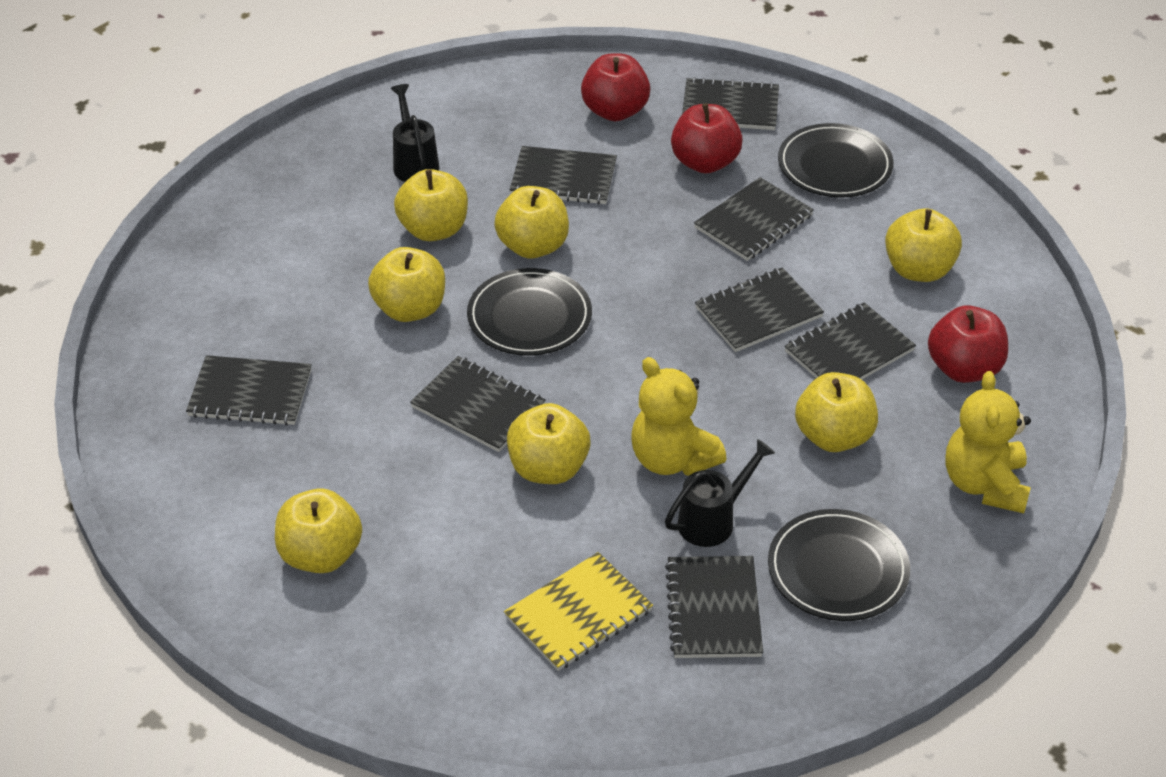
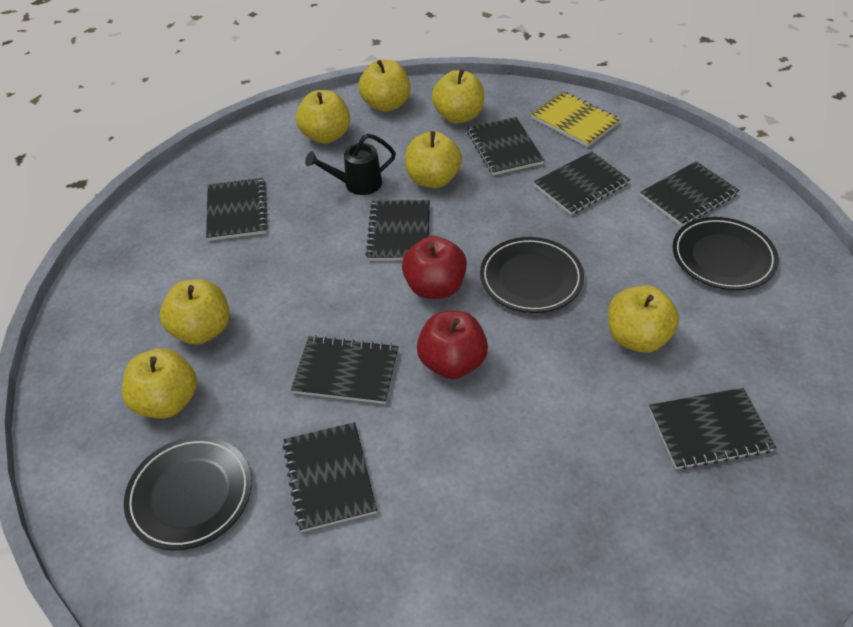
black watering can: 2 -> 1
red apple: 3 -> 2
yellow teddy bear: 2 -> 0

